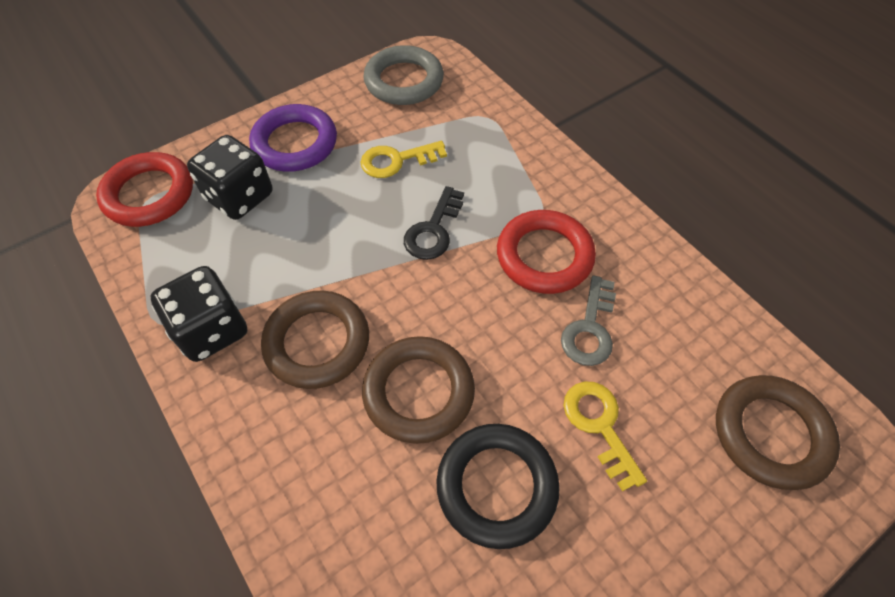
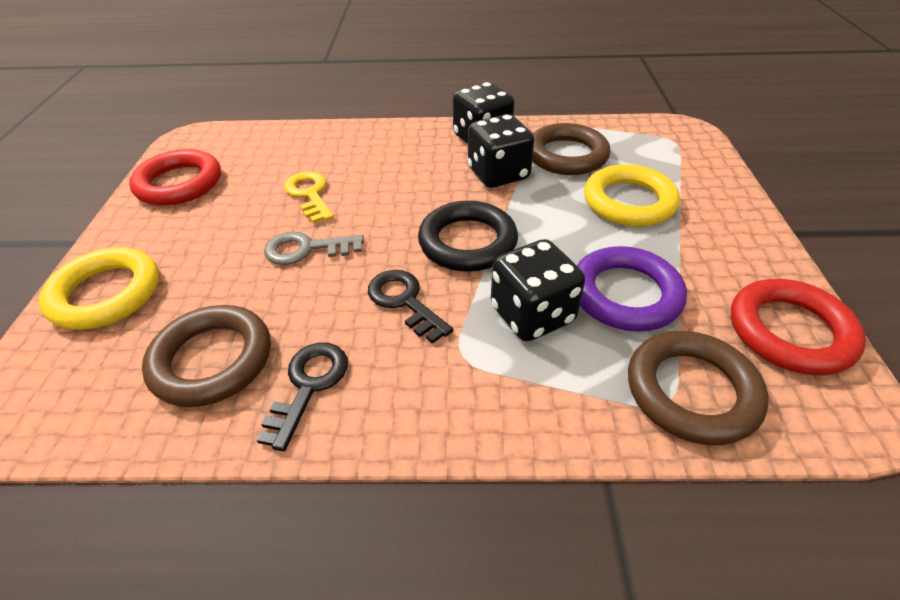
black dice: 2 -> 3
black key: 1 -> 2
grey ring: 1 -> 0
yellow key: 2 -> 1
yellow ring: 0 -> 2

